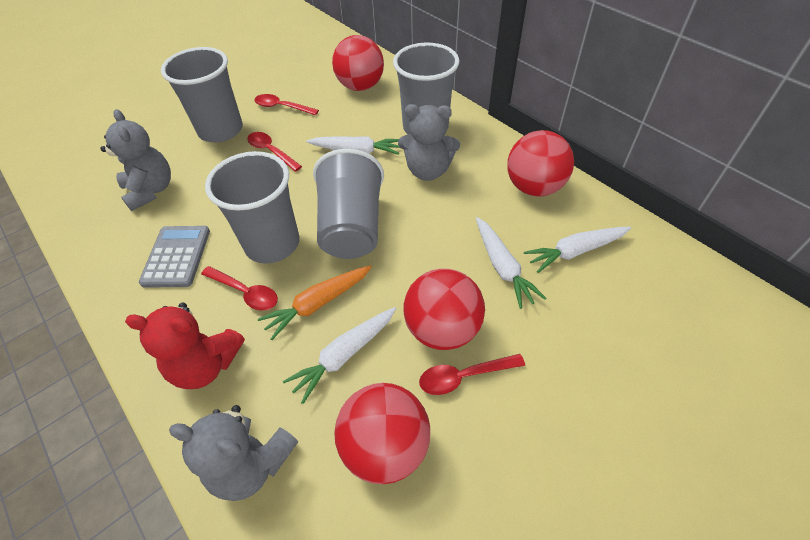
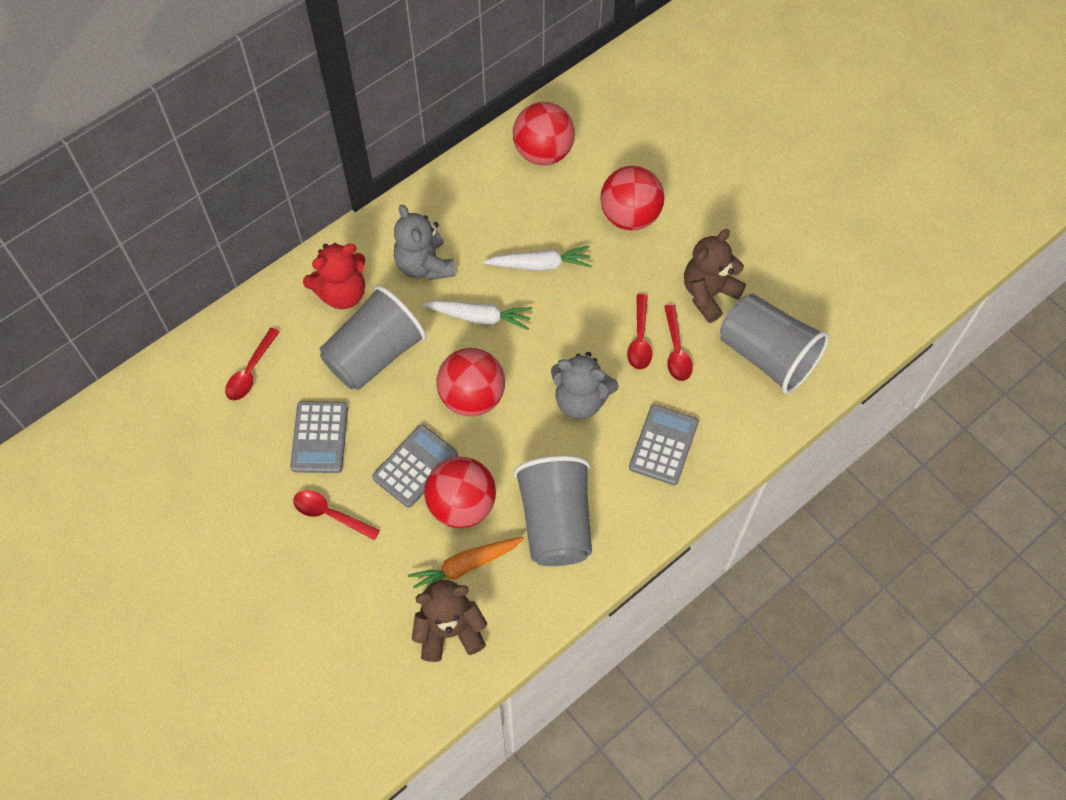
brown teddy bear: 0 -> 2
grey calculator: 1 -> 3
grey cup: 4 -> 3
grey teddy bear: 3 -> 2
white carrot: 4 -> 2

